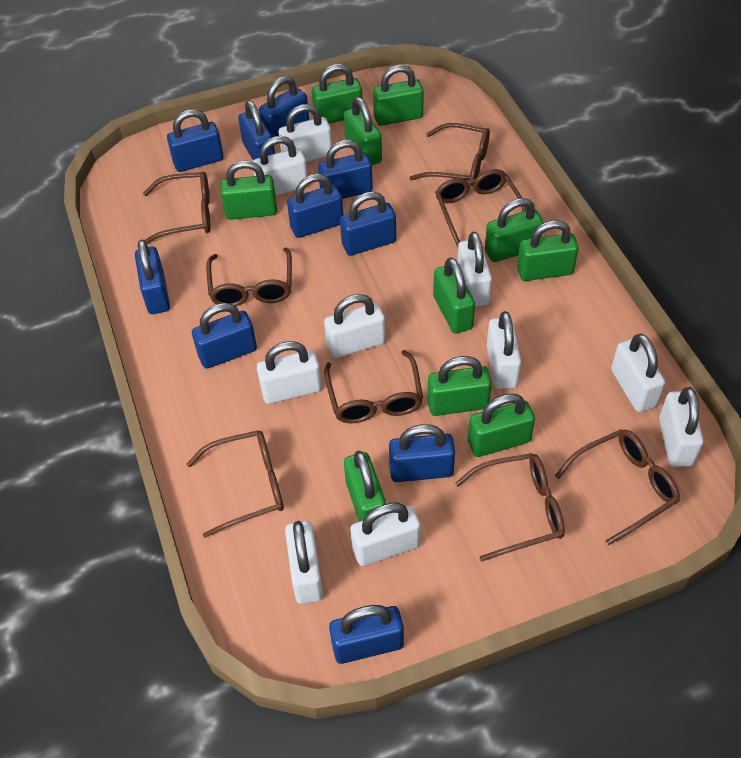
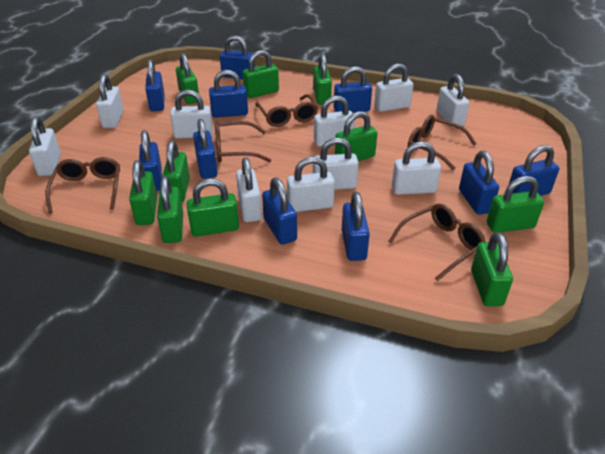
brown glasses: 8 -> 5

